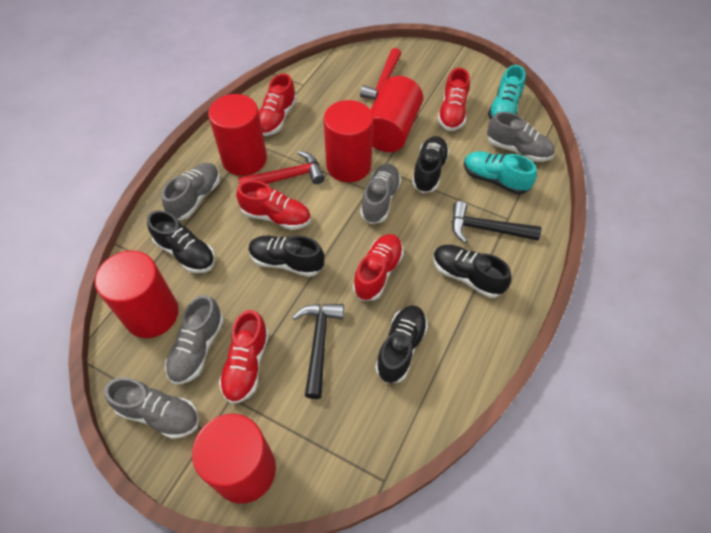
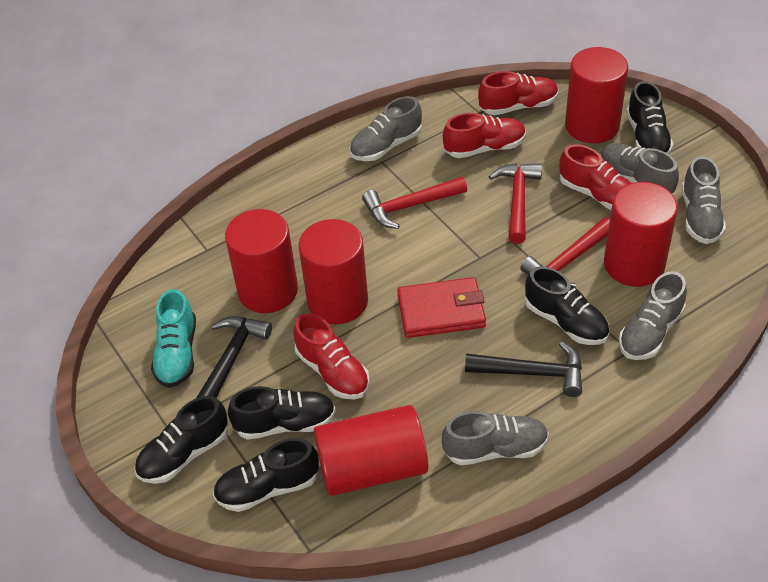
red hammer: 2 -> 3
red shoe: 5 -> 4
red wallet: 0 -> 1
turquoise shoe: 2 -> 1

